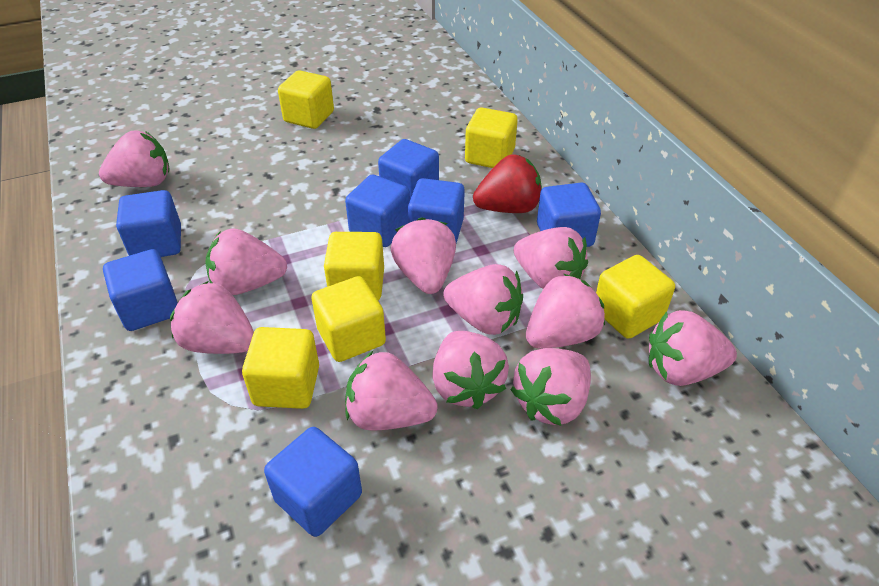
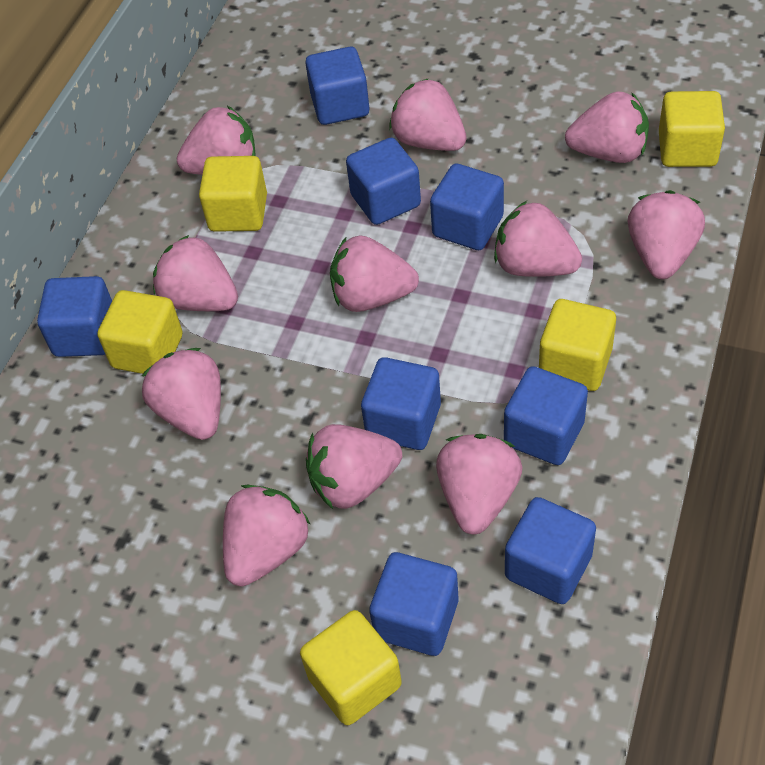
blue cube: 7 -> 8
red strawberry: 1 -> 0
yellow cube: 6 -> 5

